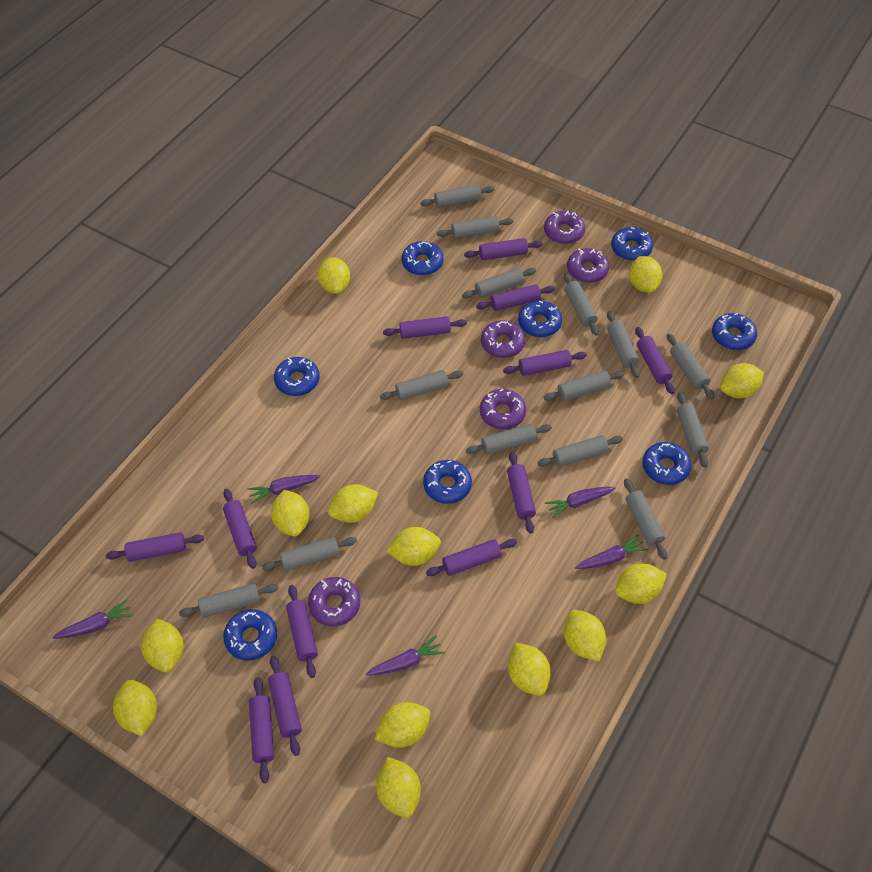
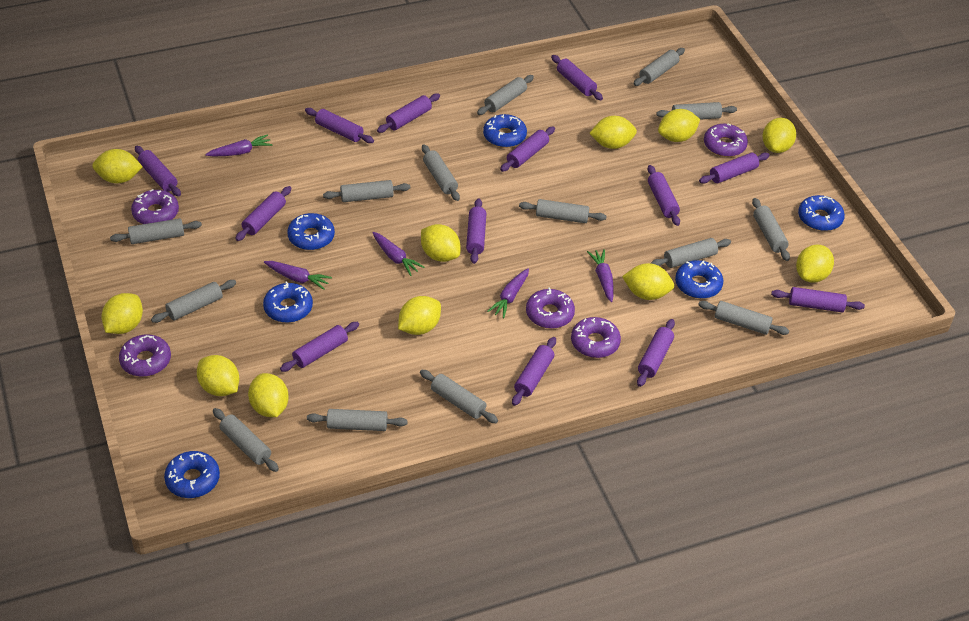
blue donut: 8 -> 6
purple rolling pin: 12 -> 13
yellow lemon: 13 -> 11

